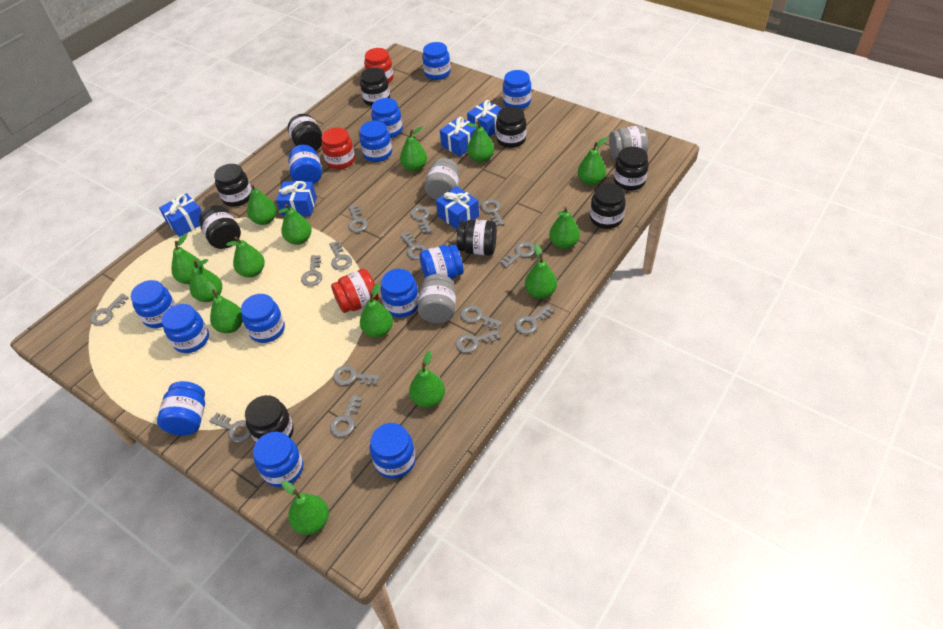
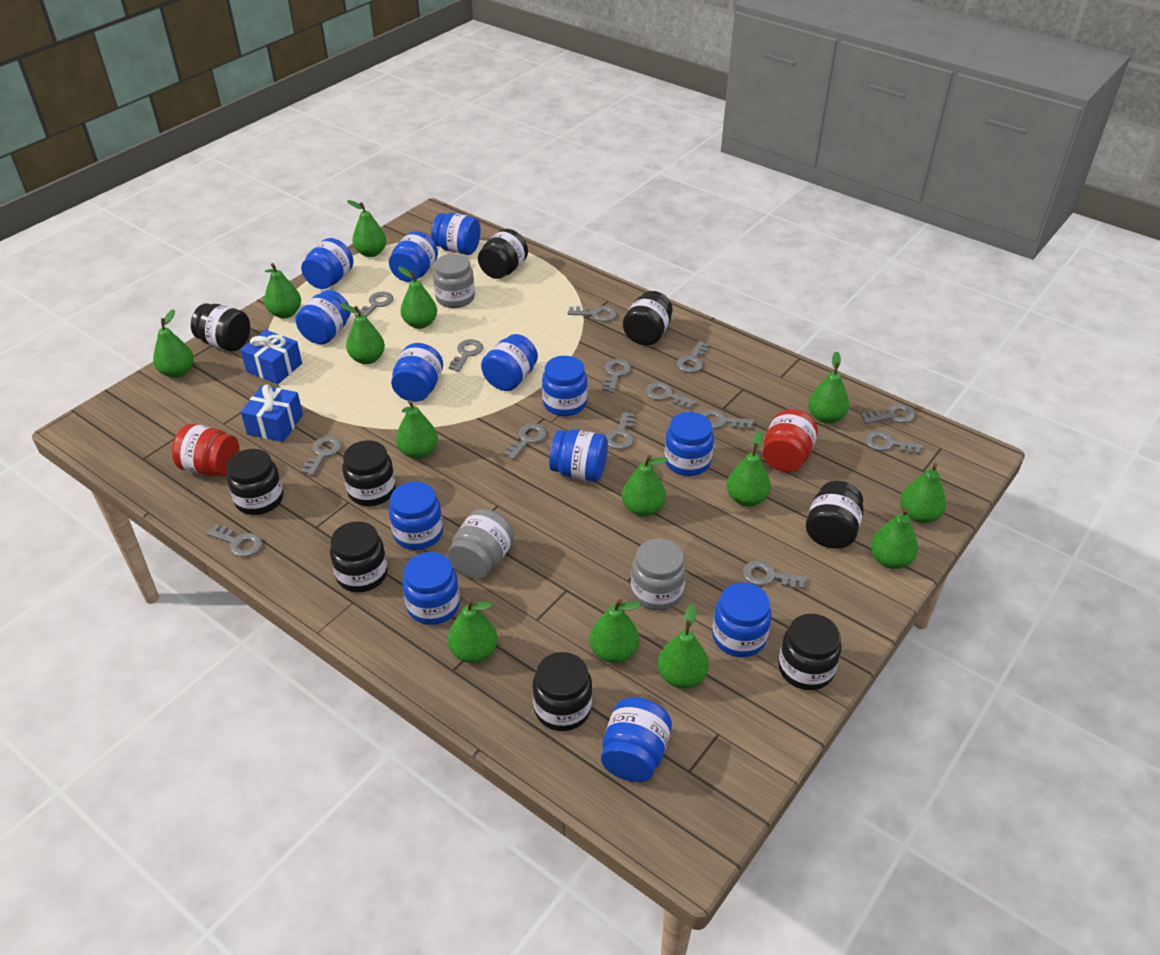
blue gift: 5 -> 2
red jar: 3 -> 2

